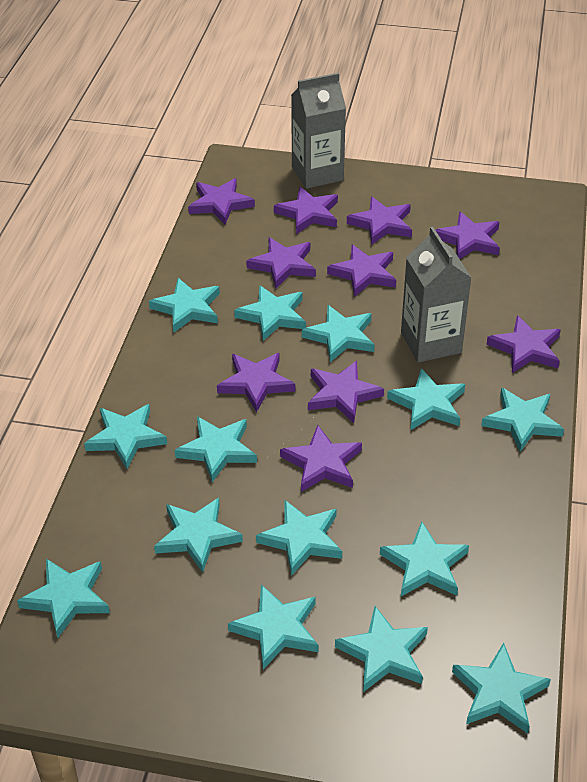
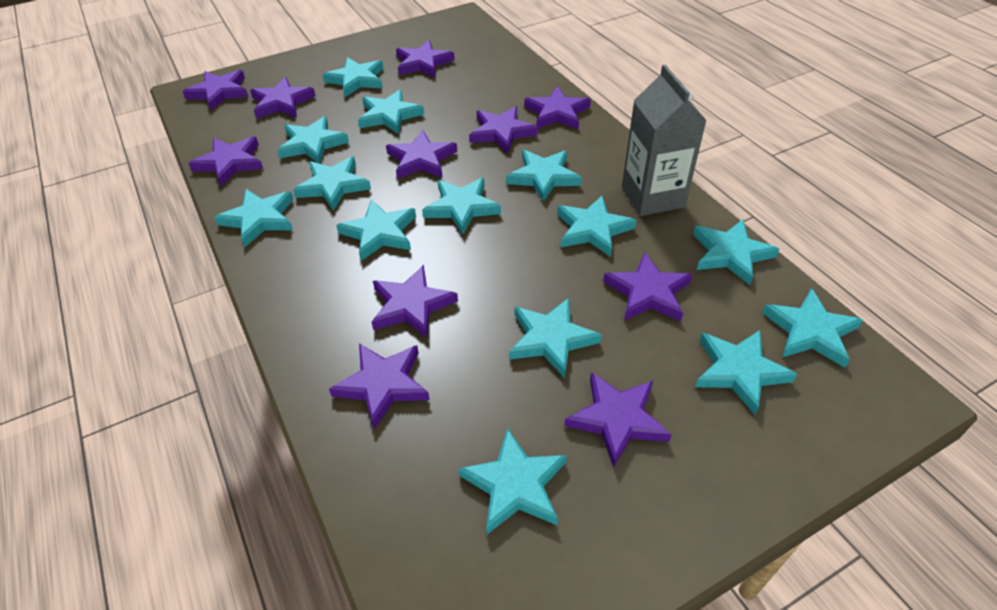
grey carton: 2 -> 1
purple star: 10 -> 11

